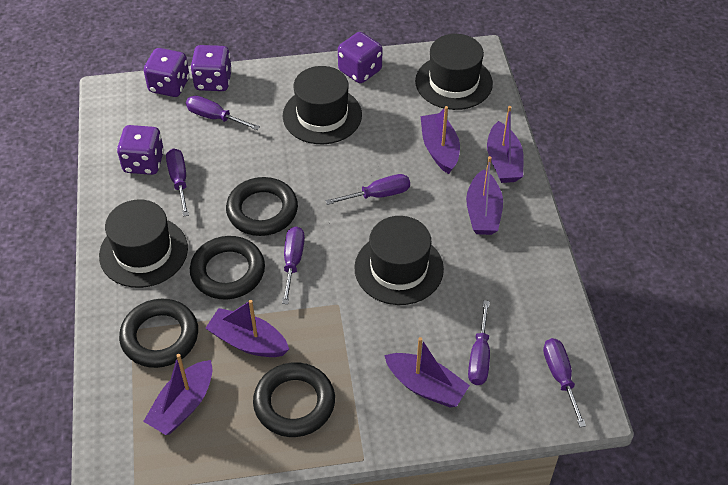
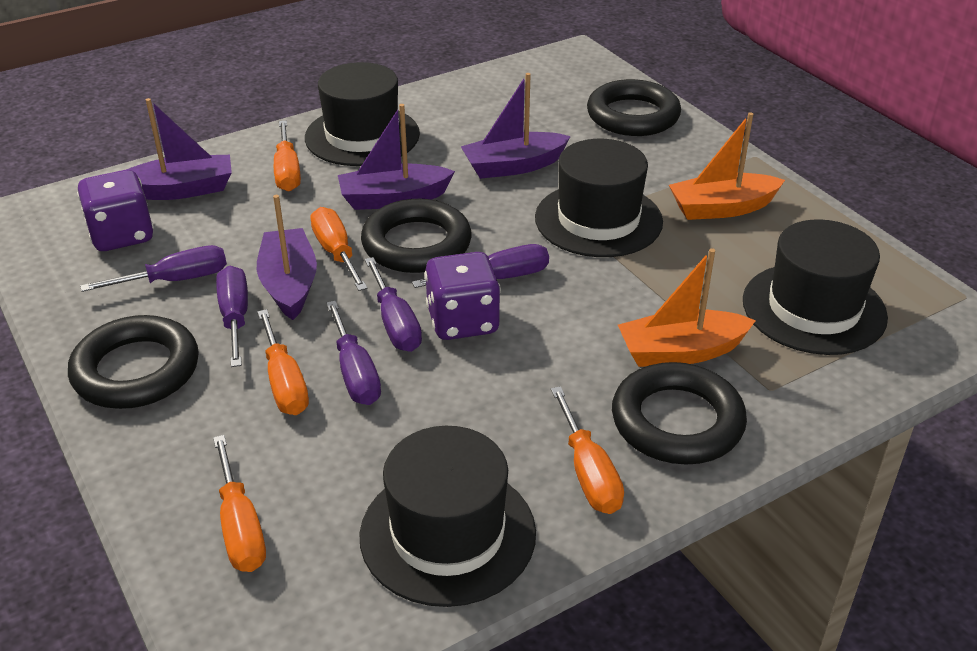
orange boat: 0 -> 2
orange screwdriver: 0 -> 5
purple boat: 6 -> 4
purple dice: 4 -> 2
purple screwdriver: 6 -> 5

